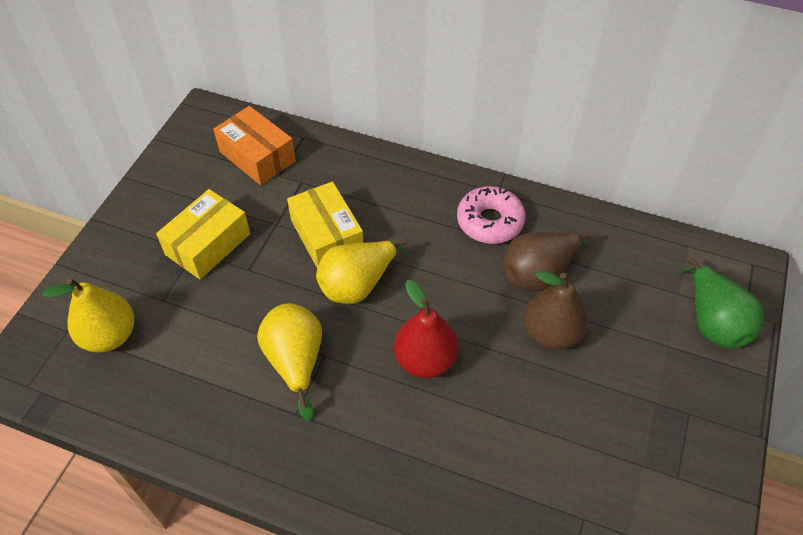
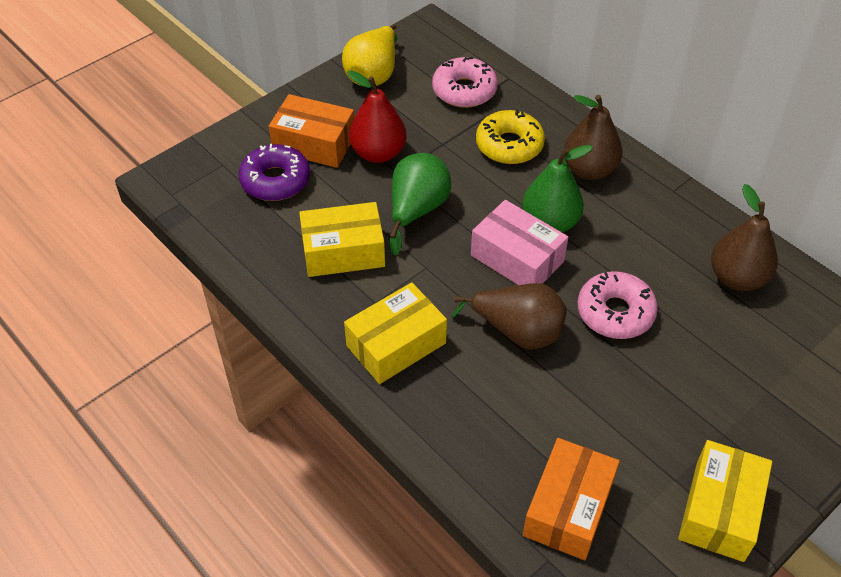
brown pear: 2 -> 3
green pear: 1 -> 2
orange box: 1 -> 2
pink box: 0 -> 1
pink donut: 1 -> 2
purple donut: 0 -> 1
yellow box: 2 -> 3
yellow donut: 0 -> 1
yellow pear: 3 -> 1

